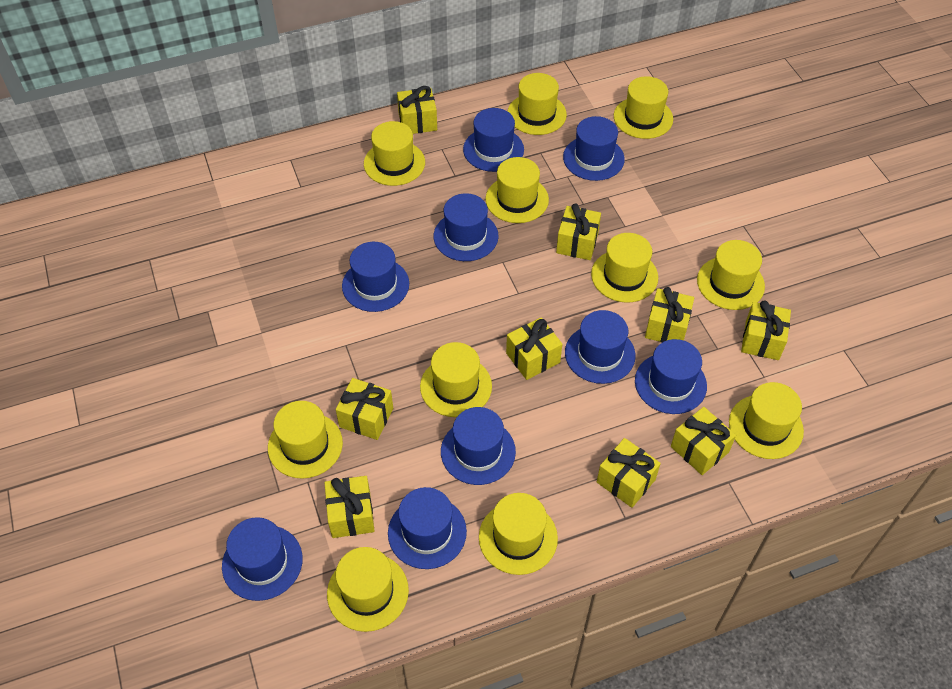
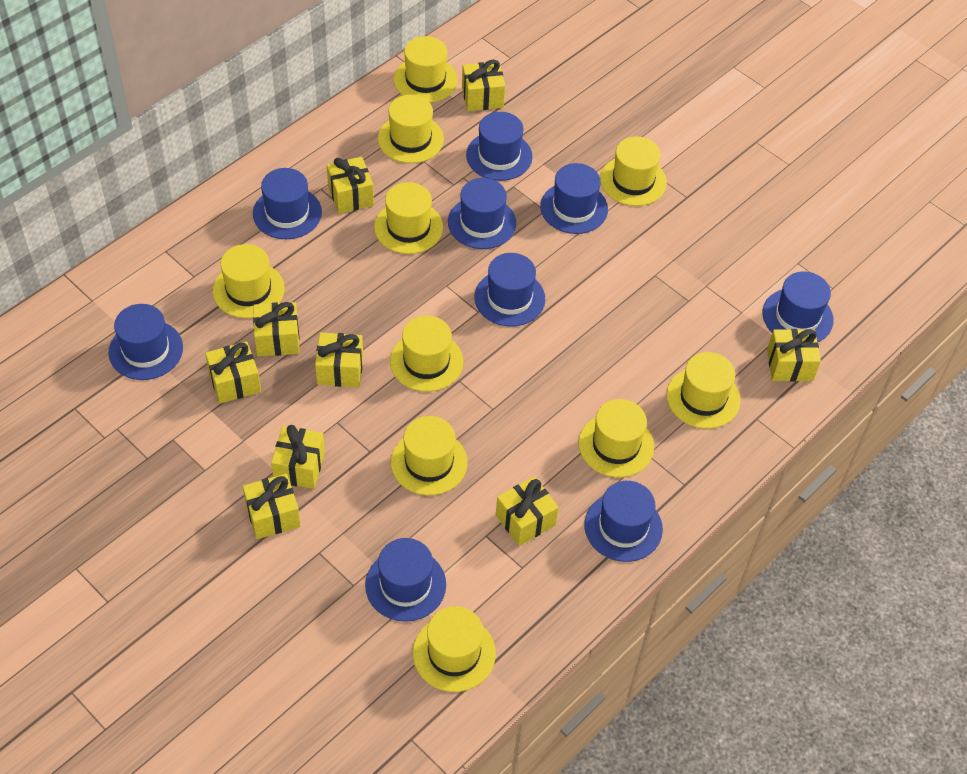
yellow hat: 11 -> 10

